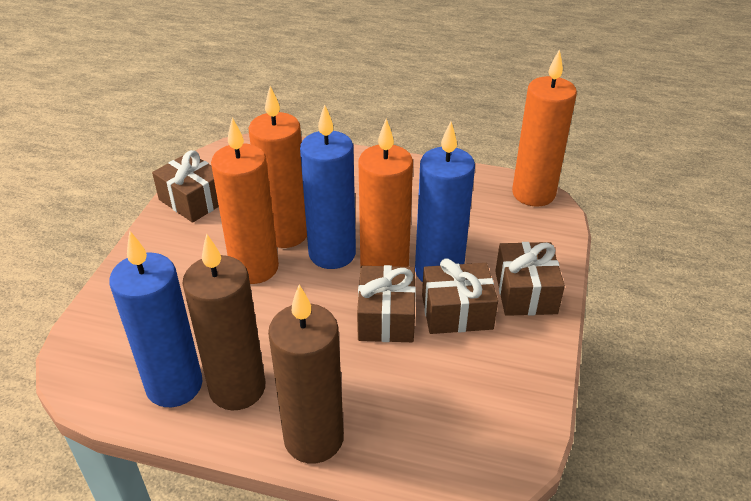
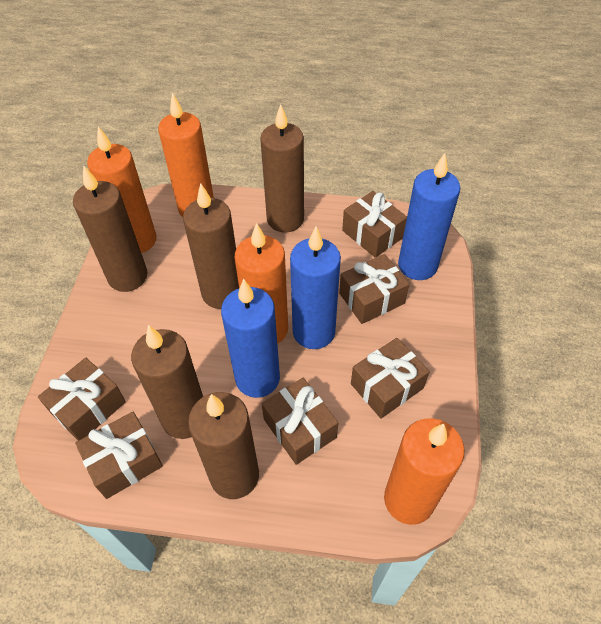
brown candle: 2 -> 5
brown gift: 4 -> 6

